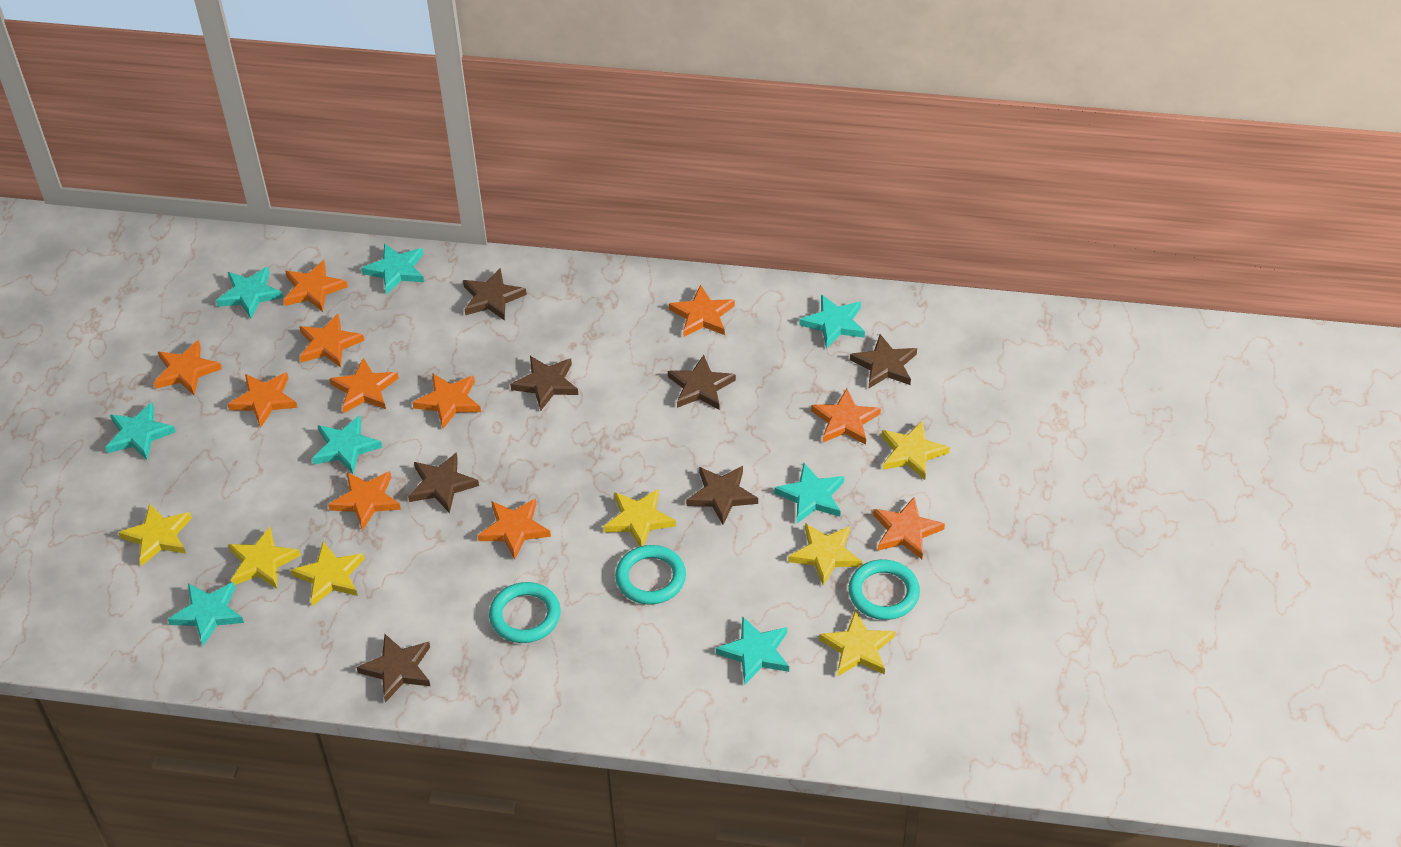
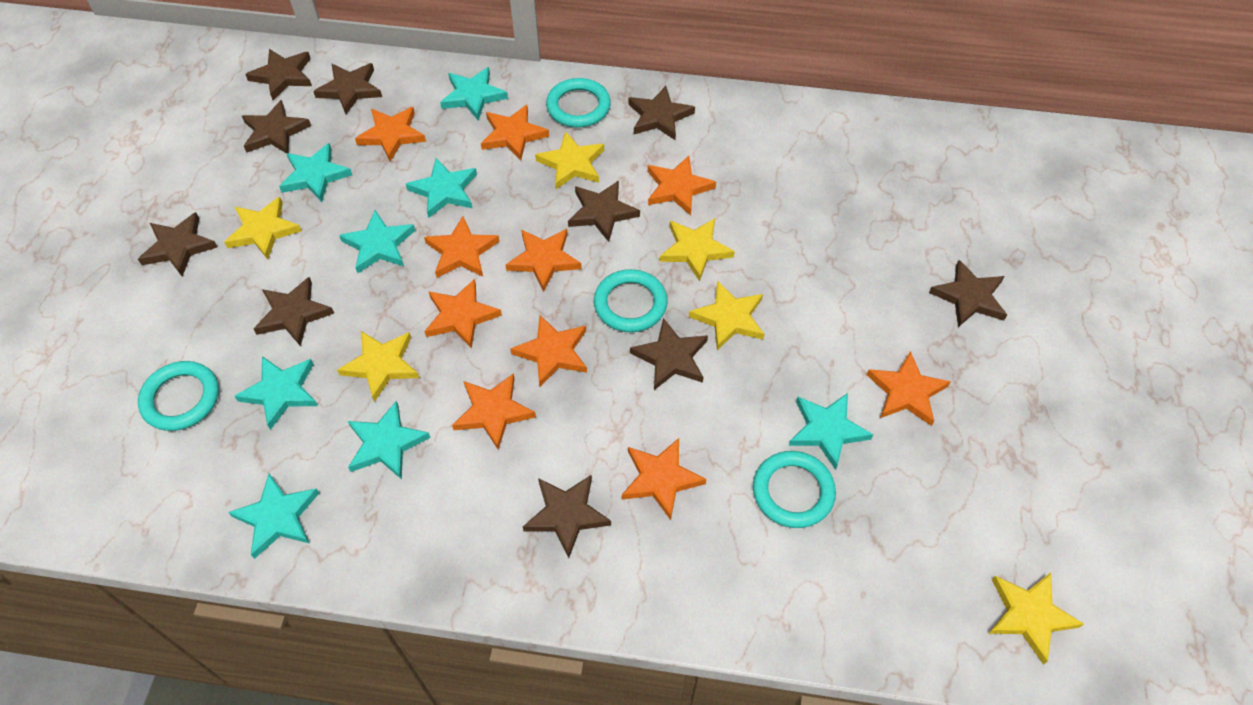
brown star: 7 -> 10
orange star: 11 -> 10
turquoise ring: 3 -> 4
yellow star: 7 -> 6

